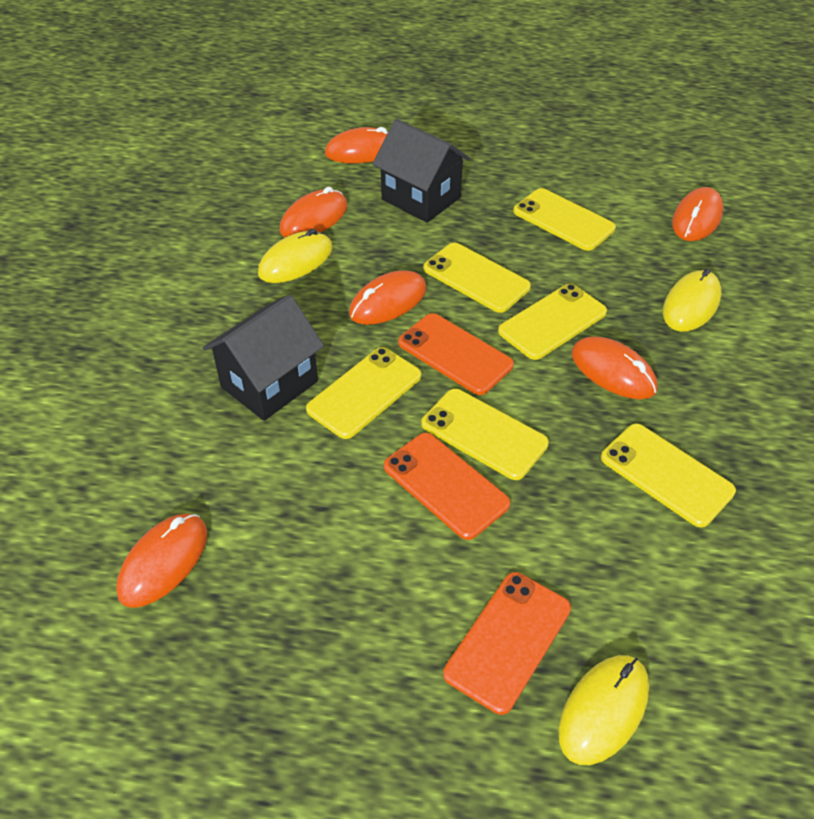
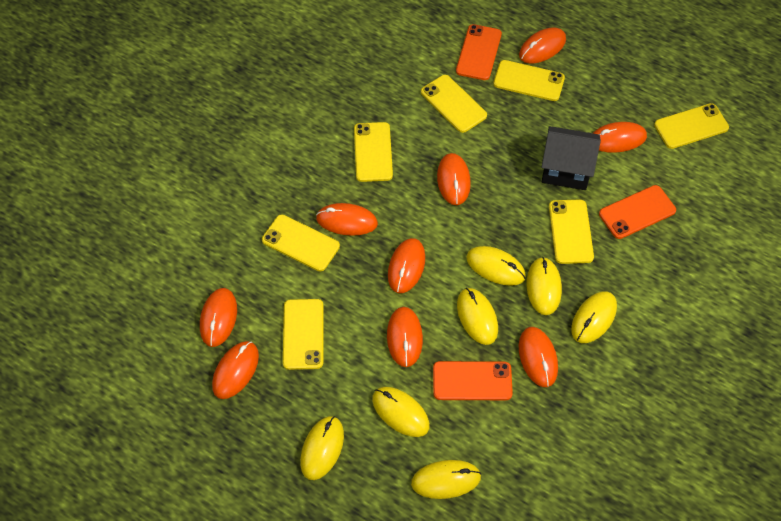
black house: 2 -> 1
orange mouse: 6 -> 9
yellow mouse: 3 -> 7
yellow phone: 6 -> 7

